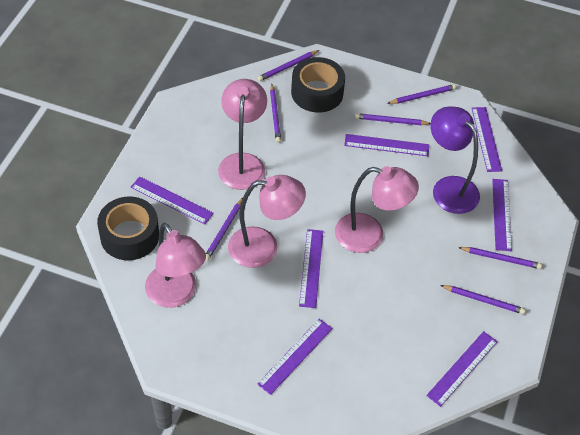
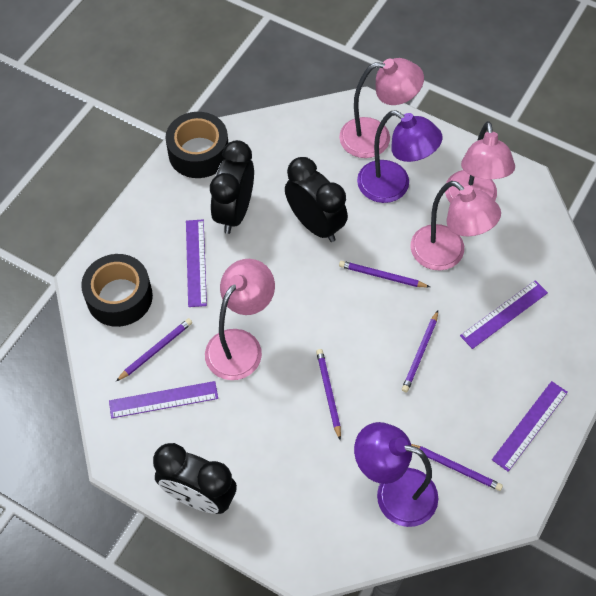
black clock: 0 -> 3
purple lamp: 1 -> 2
purple pencil: 7 -> 5
purple ruler: 7 -> 4

